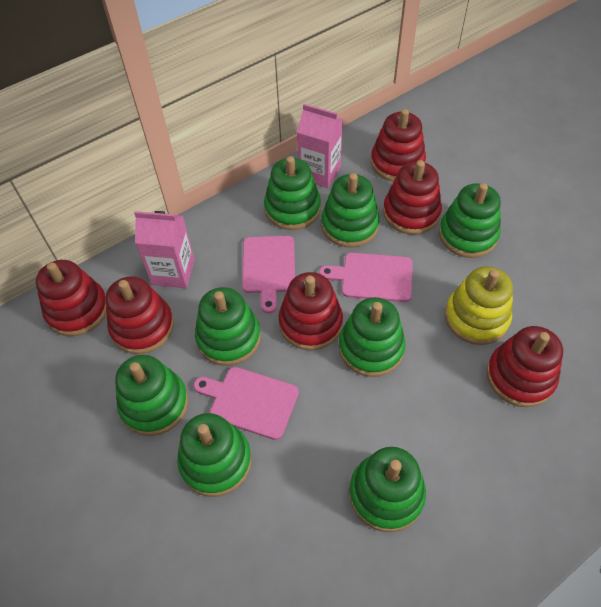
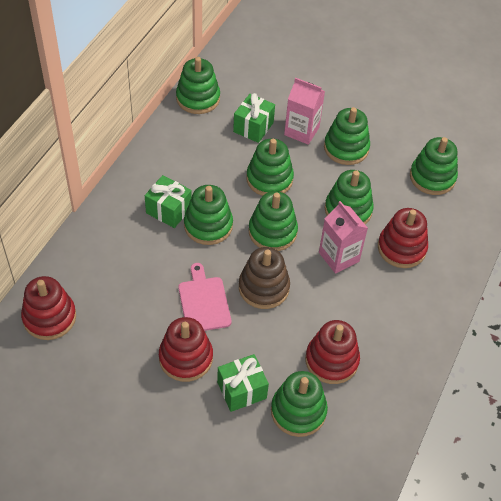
brown stacking toy: 0 -> 1
green gift: 0 -> 3
pink cutting board: 3 -> 1
red stacking toy: 6 -> 4
yellow stacking toy: 1 -> 0

